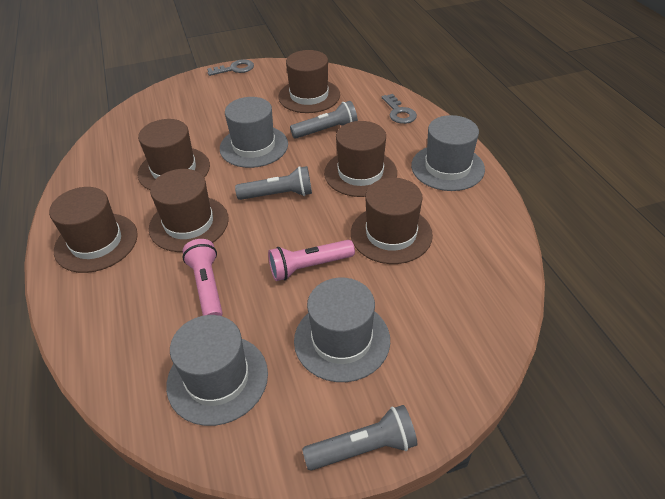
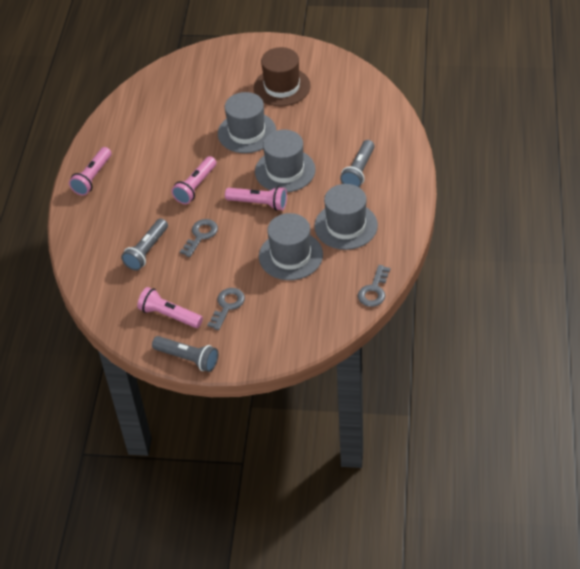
brown hat: 6 -> 1
grey key: 2 -> 3
pink flashlight: 2 -> 4

